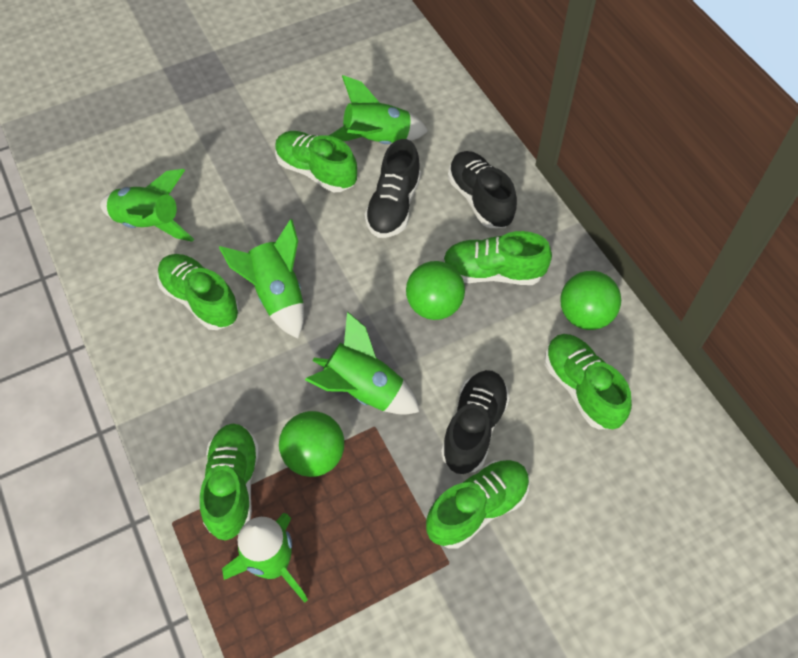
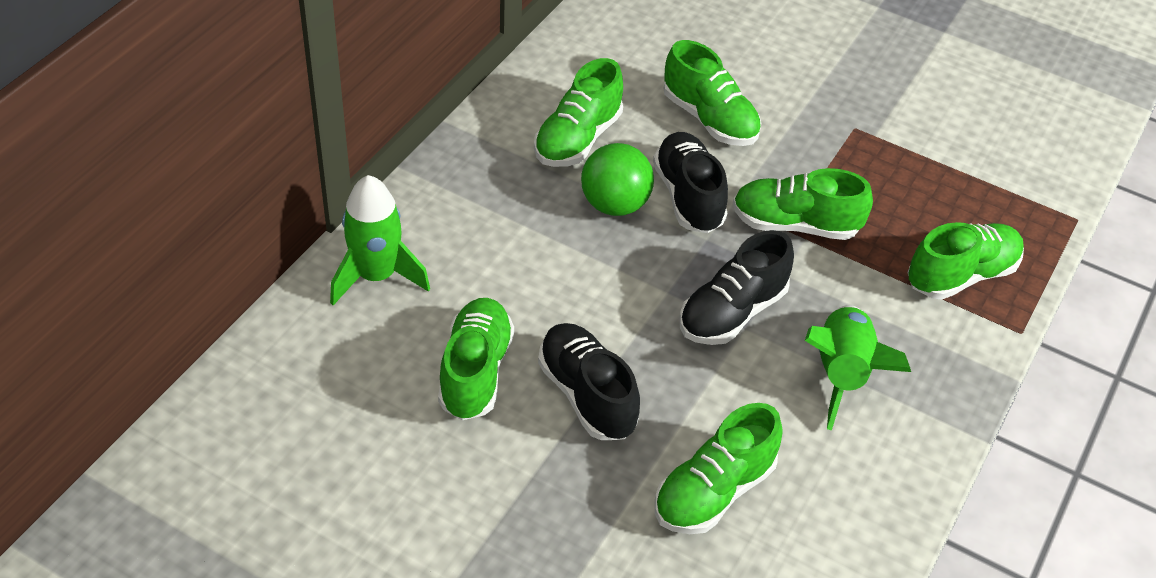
green ball: 3 -> 1
green rocket: 5 -> 2

